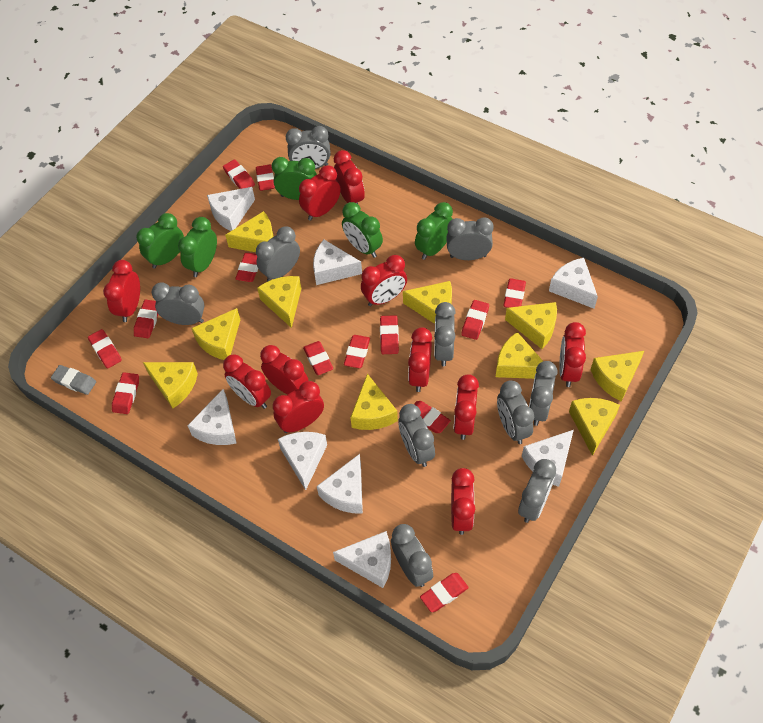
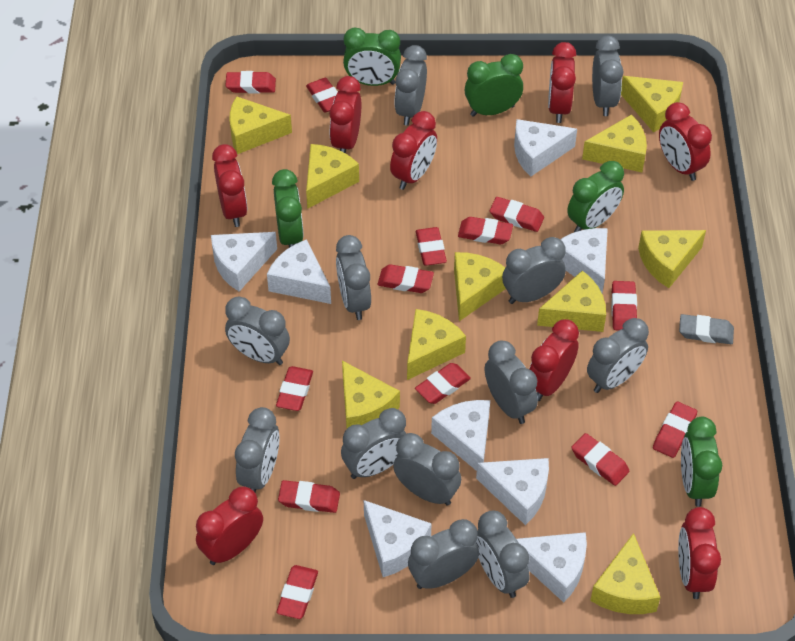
grey clock: 10 -> 12
red clock: 11 -> 8

